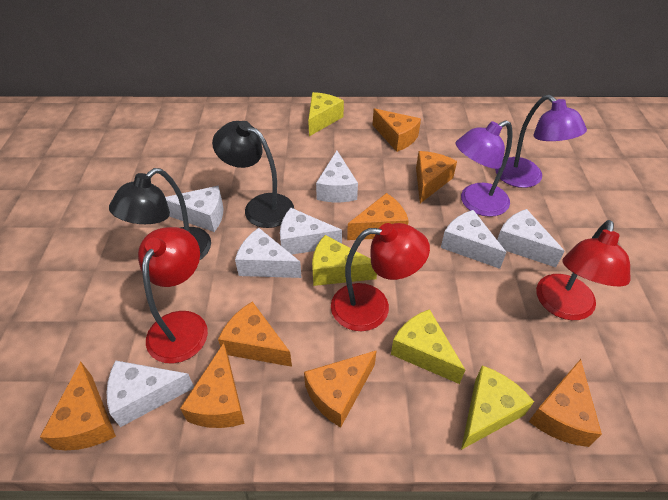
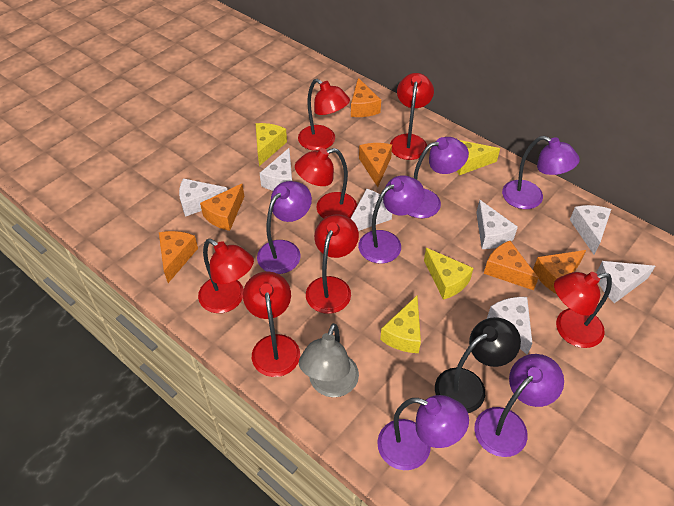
black lamp: 2 -> 1
grey lamp: 0 -> 1
orange cheese: 8 -> 6
purple lamp: 2 -> 6
red lamp: 3 -> 7

